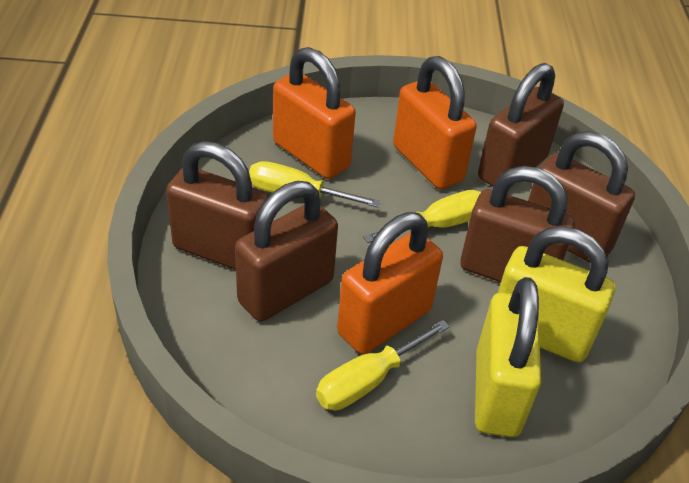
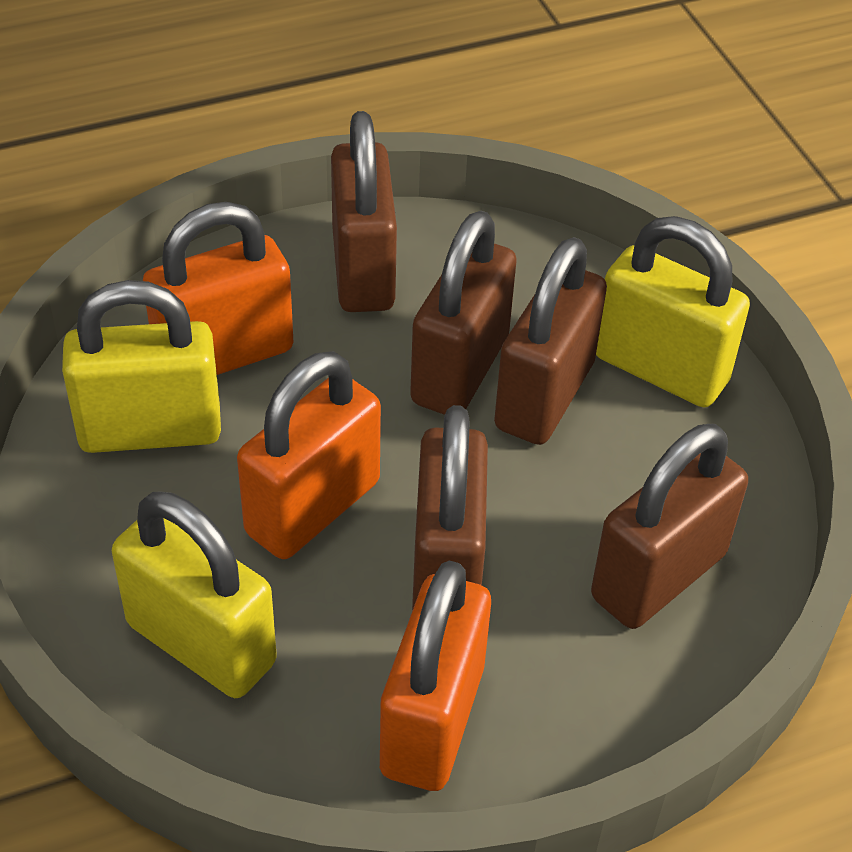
yellow padlock: 2 -> 3
yellow screwdriver: 3 -> 0

